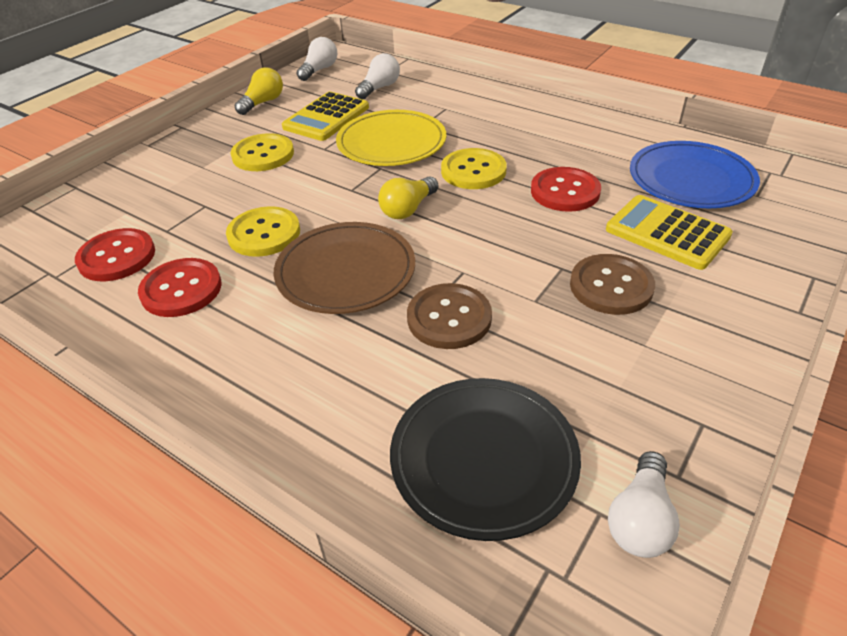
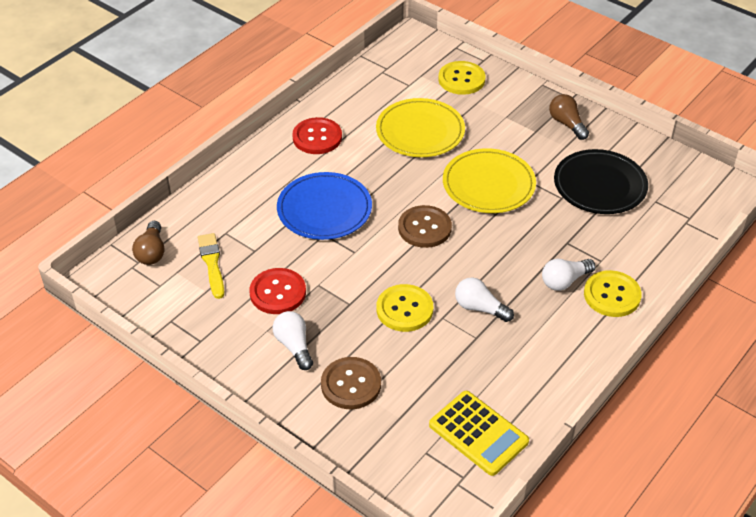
brown light bulb: 0 -> 2
brown plate: 1 -> 0
red button: 3 -> 2
yellow brush: 0 -> 1
yellow calculator: 2 -> 1
yellow light bulb: 2 -> 0
yellow plate: 1 -> 2

